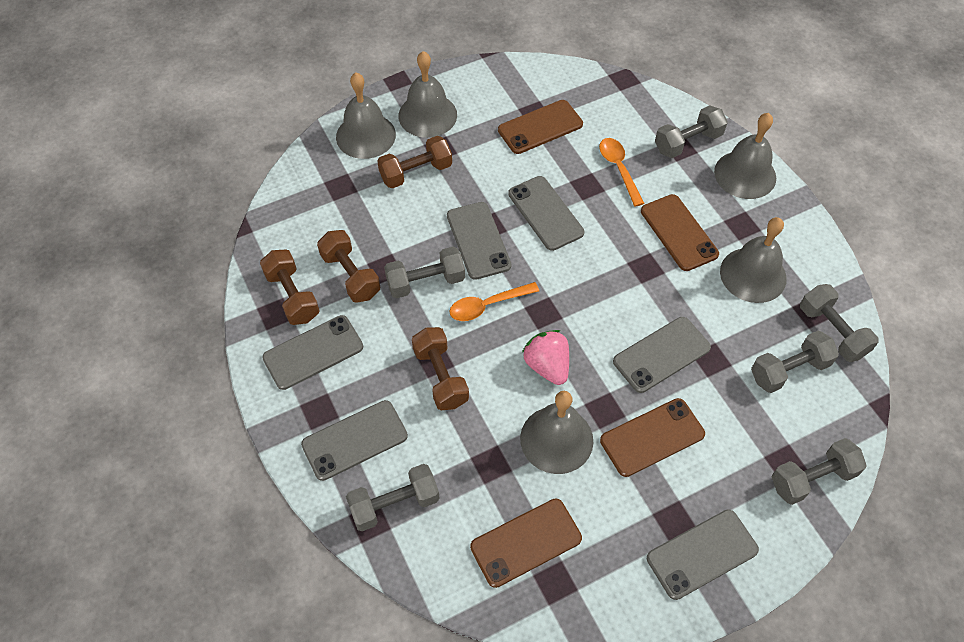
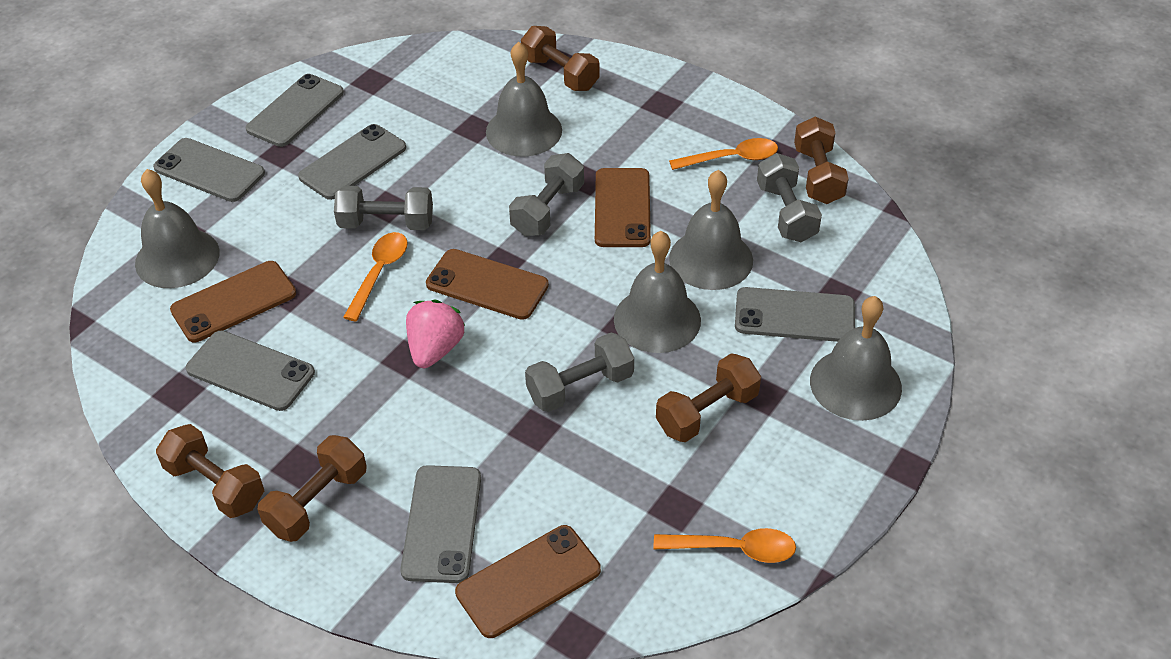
brown dumbbell: 4 -> 5
grey dumbbell: 6 -> 4
orange spoon: 2 -> 3

